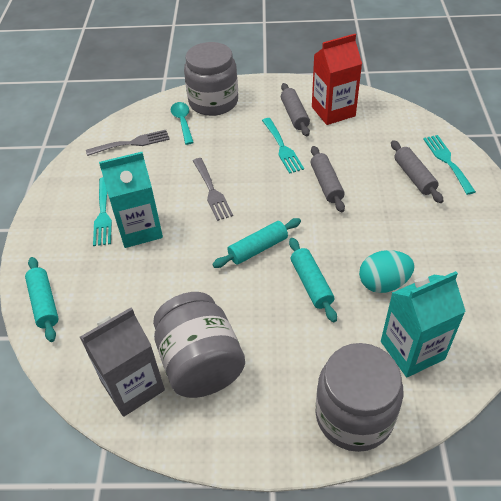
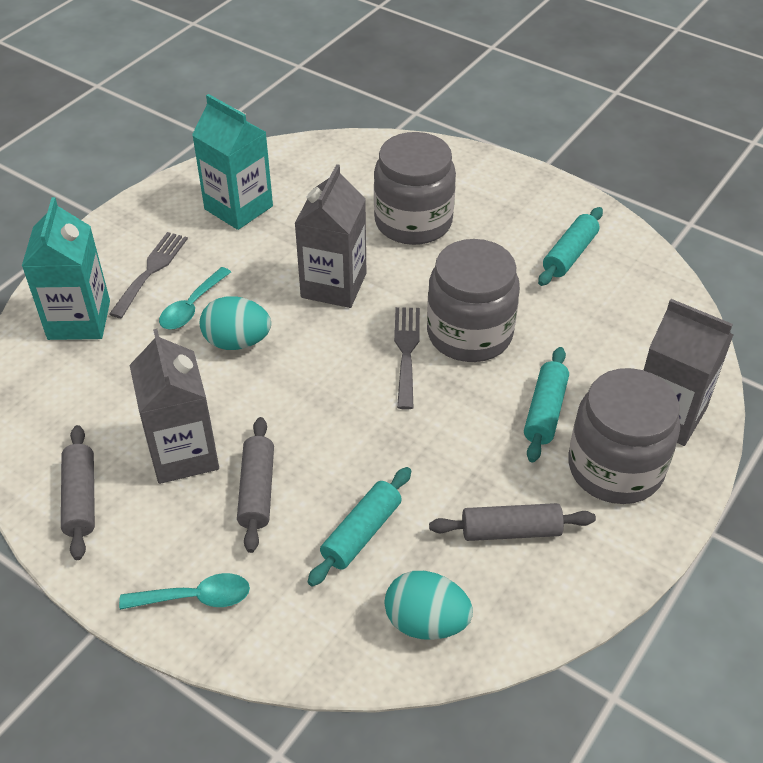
grey carton: 1 -> 3
red carton: 1 -> 0
turquoise egg: 1 -> 2
turquoise fork: 3 -> 0
turquoise spoon: 1 -> 2

